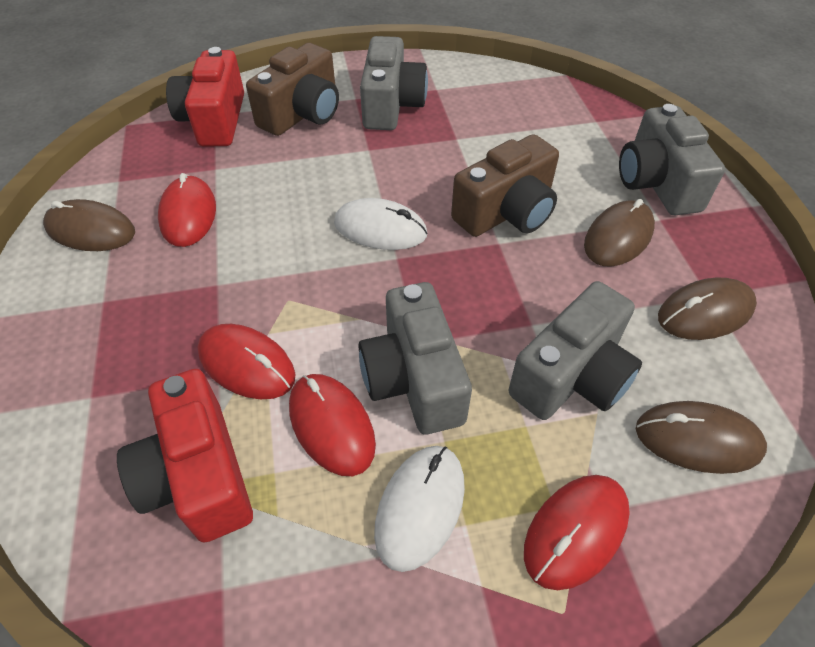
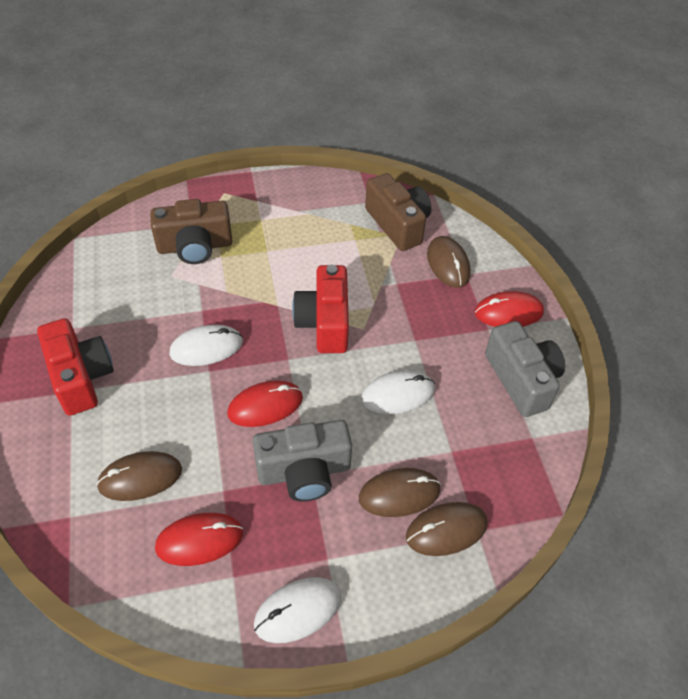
grey camera: 4 -> 2
red mouse: 4 -> 3
white mouse: 2 -> 3

